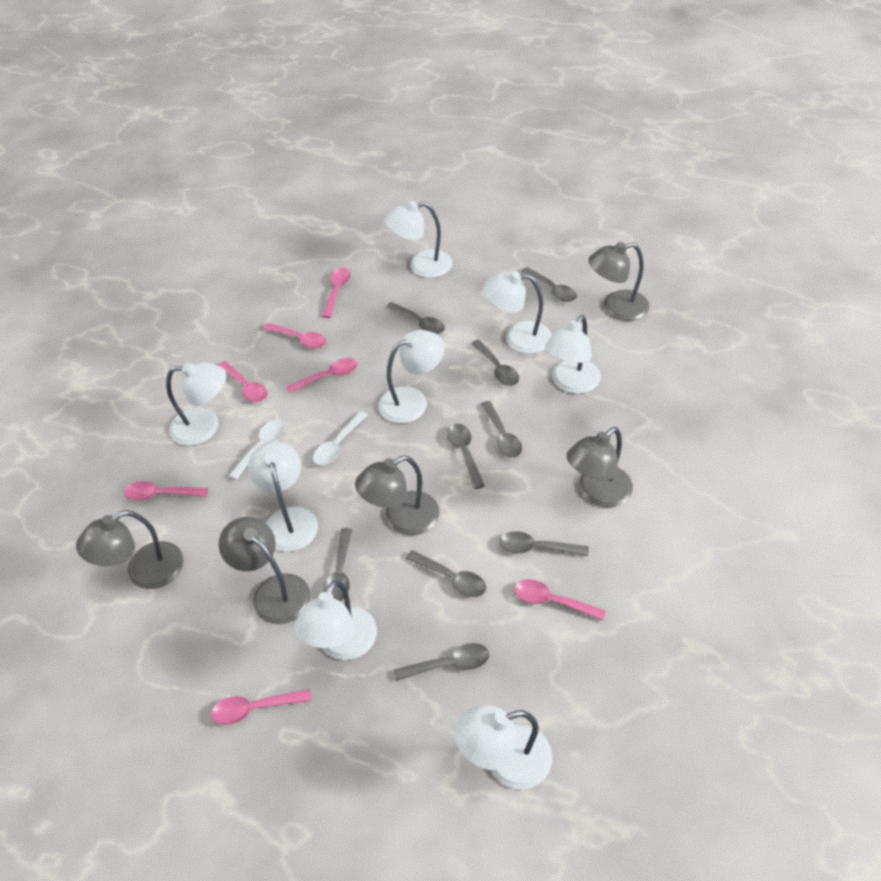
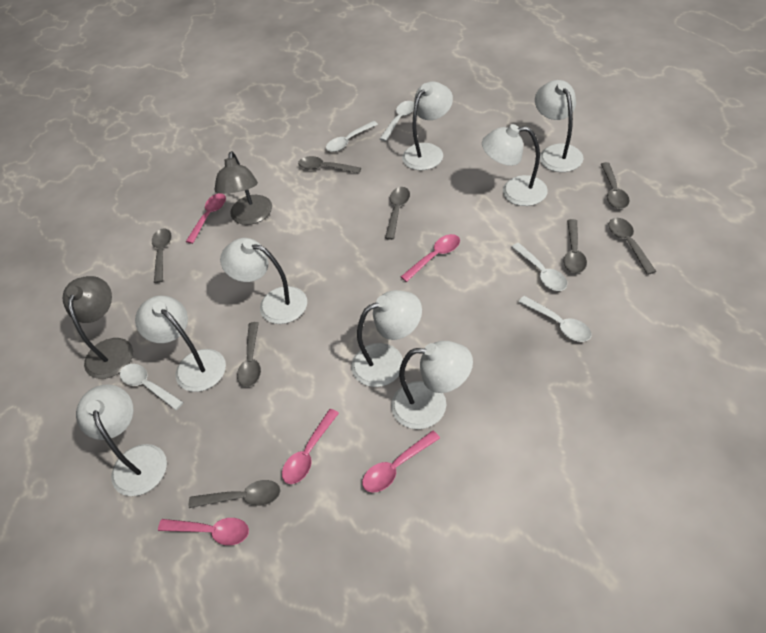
grey lamp: 5 -> 2
grey spoon: 9 -> 8
pink spoon: 7 -> 5
white spoon: 2 -> 5

